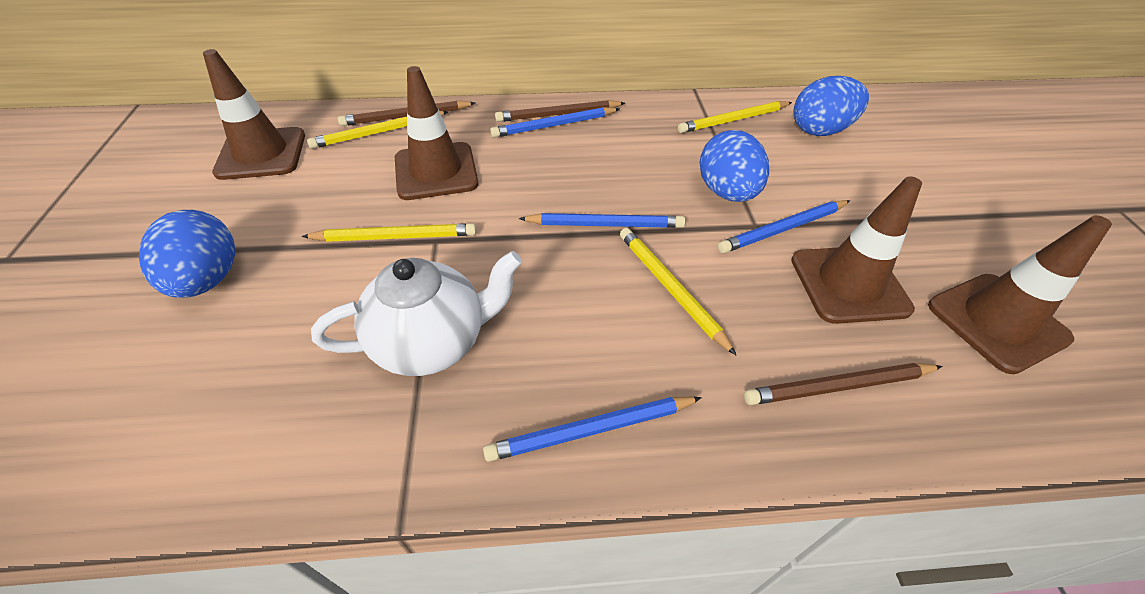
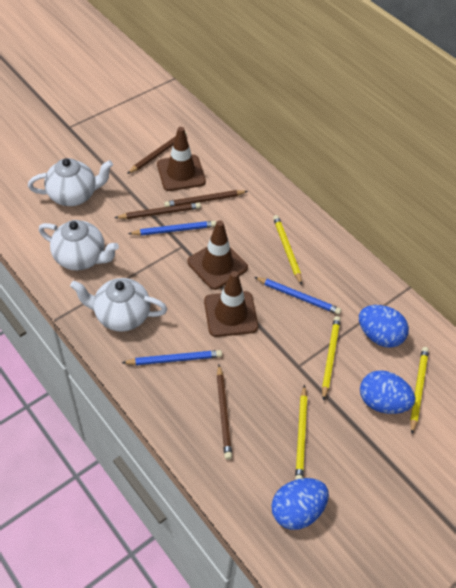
blue pencil: 4 -> 3
brown pencil: 3 -> 4
brown traffic cone: 4 -> 3
white teapot: 1 -> 3

